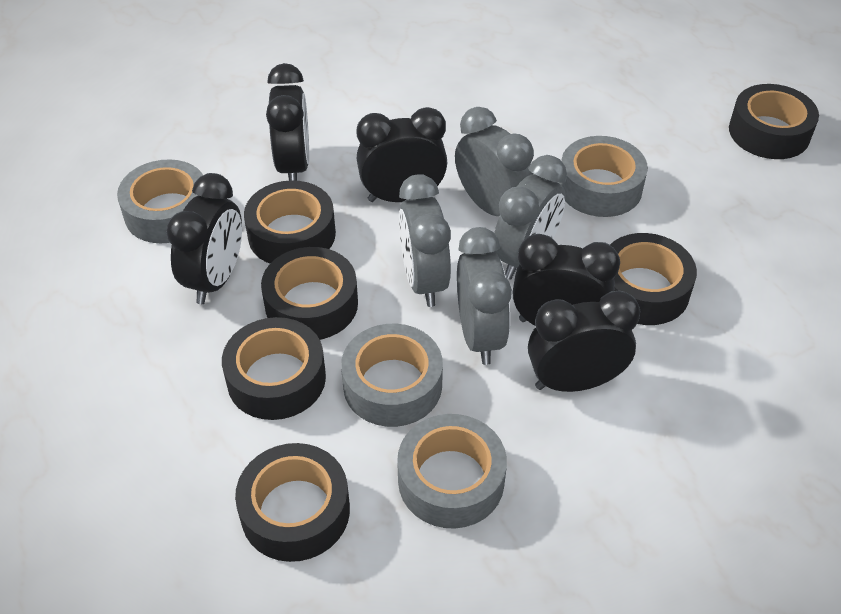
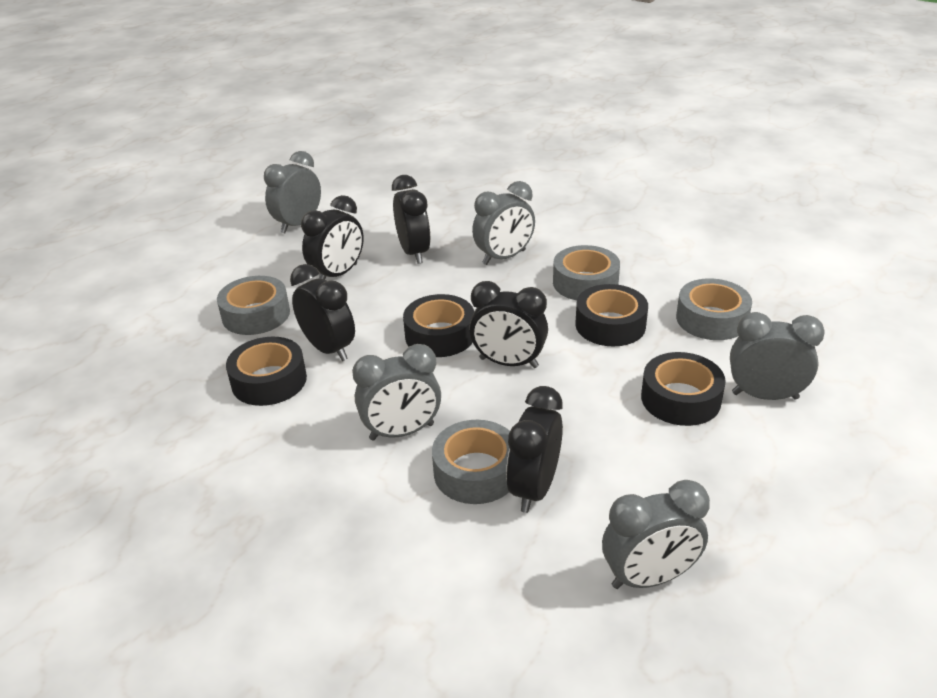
black tape: 6 -> 4
grey clock: 4 -> 5

